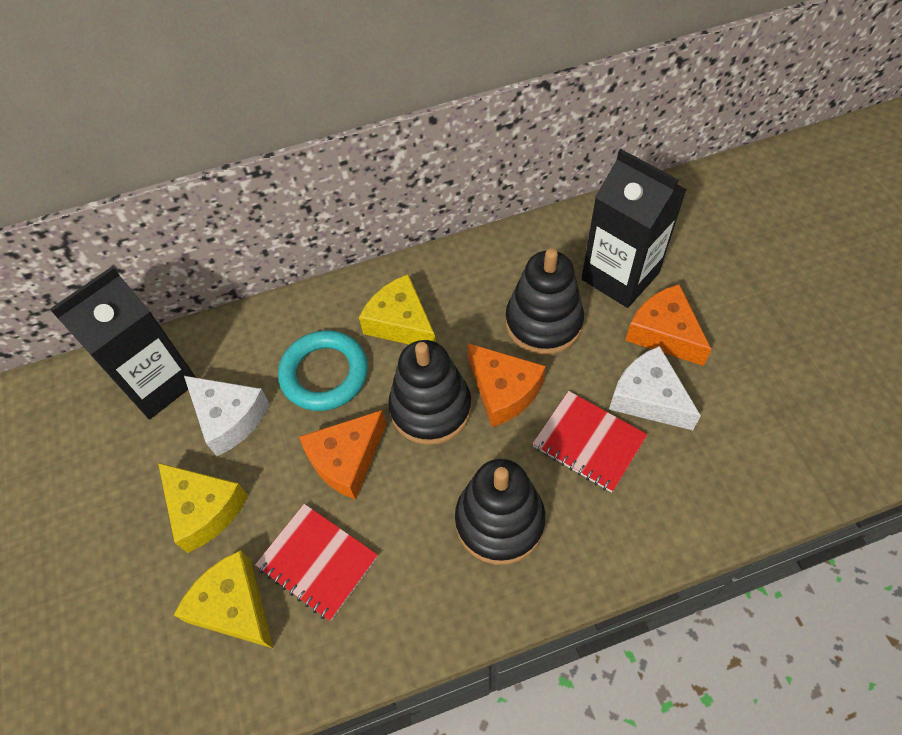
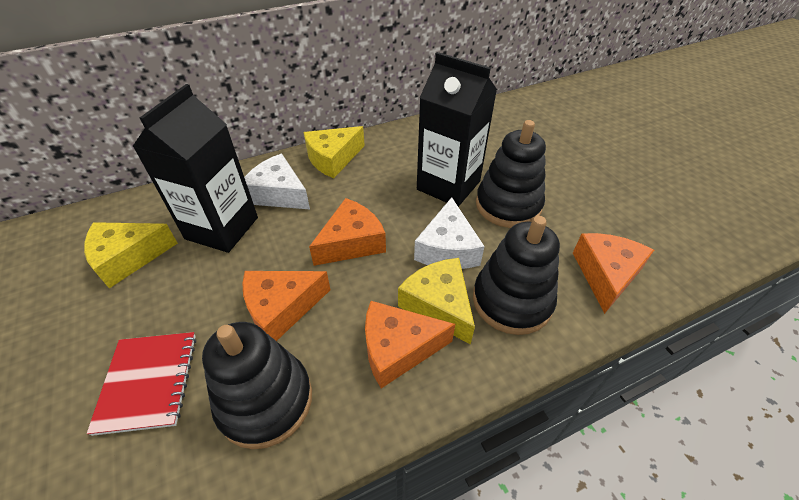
orange cheese: 3 -> 4
red notebook: 2 -> 1
turquoise ring: 1 -> 0

